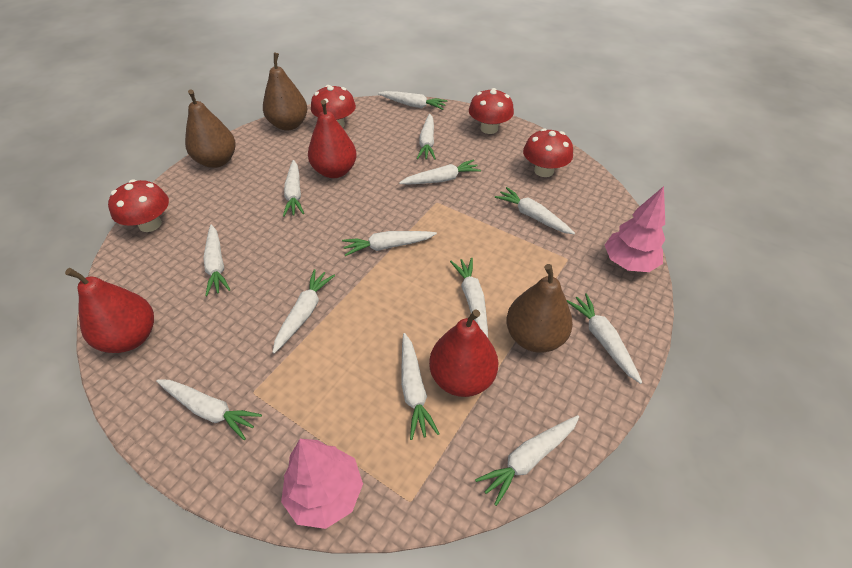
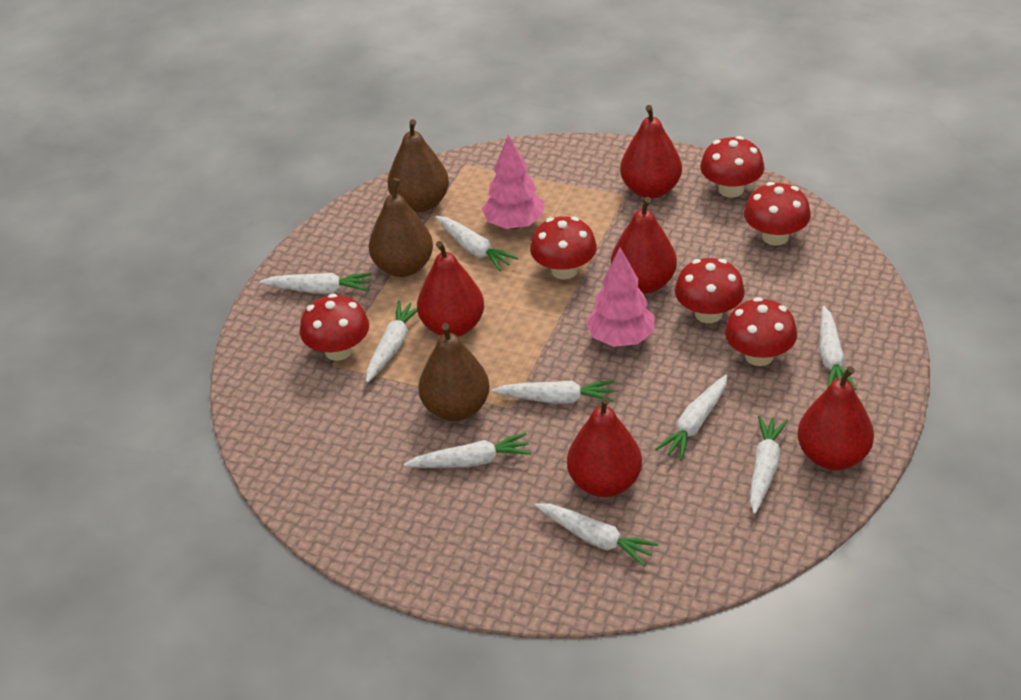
red mushroom: 4 -> 6
red pear: 3 -> 5
white carrot: 13 -> 9

